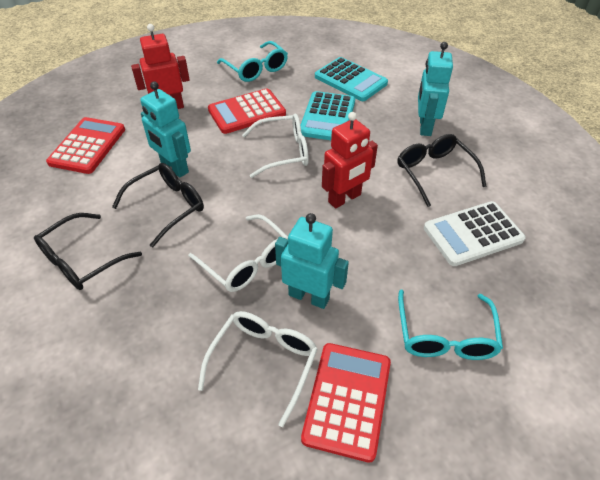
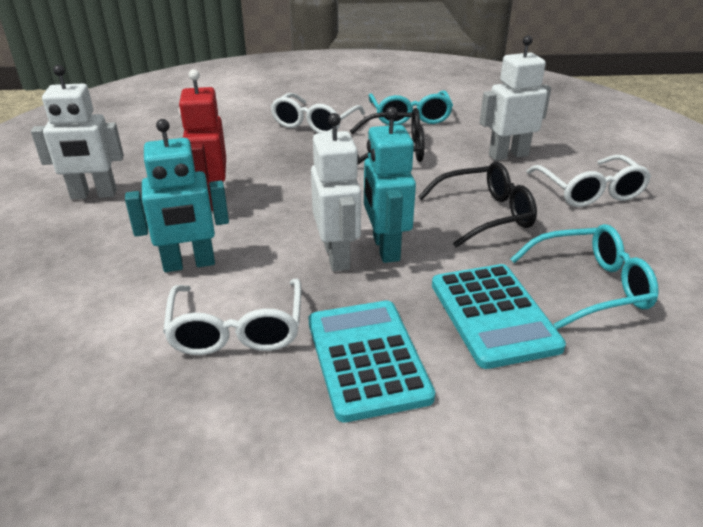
black glasses: 3 -> 2
red calculator: 3 -> 0
red robot: 2 -> 1
turquoise robot: 3 -> 2
white calculator: 1 -> 0
white robot: 0 -> 3

